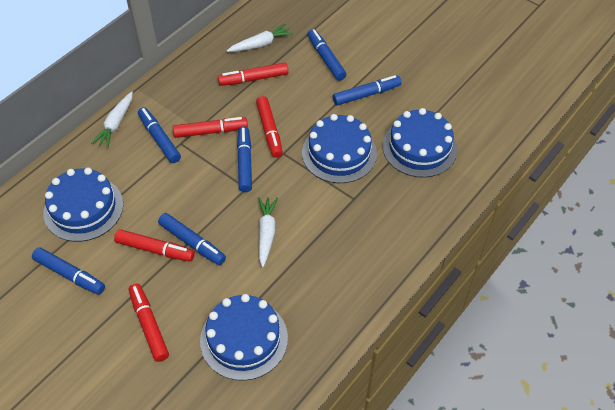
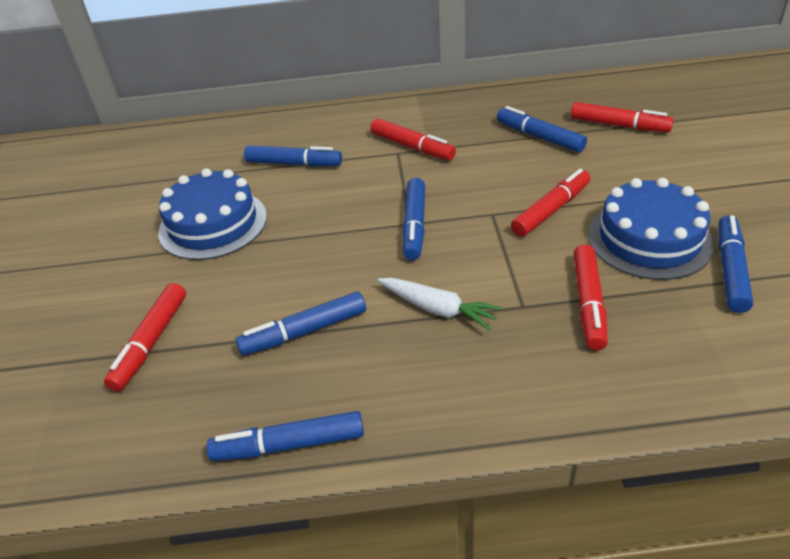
blue cake: 4 -> 2
white carrot: 3 -> 1

